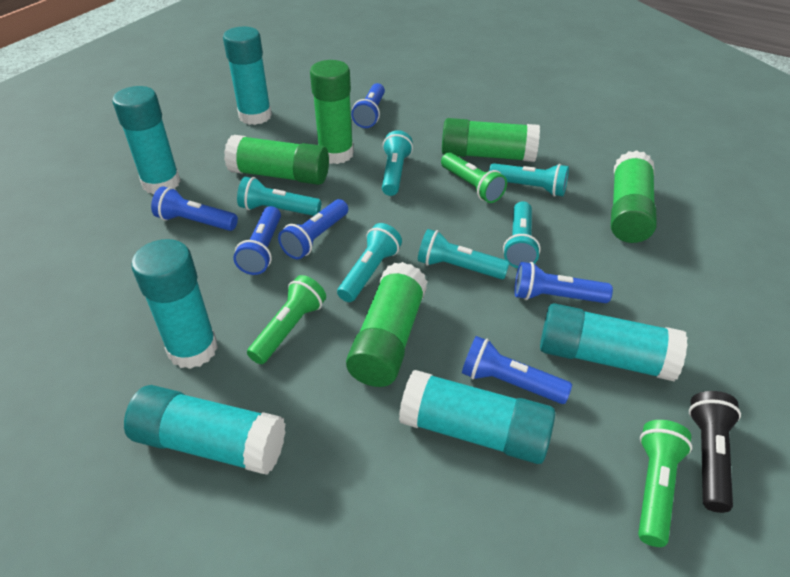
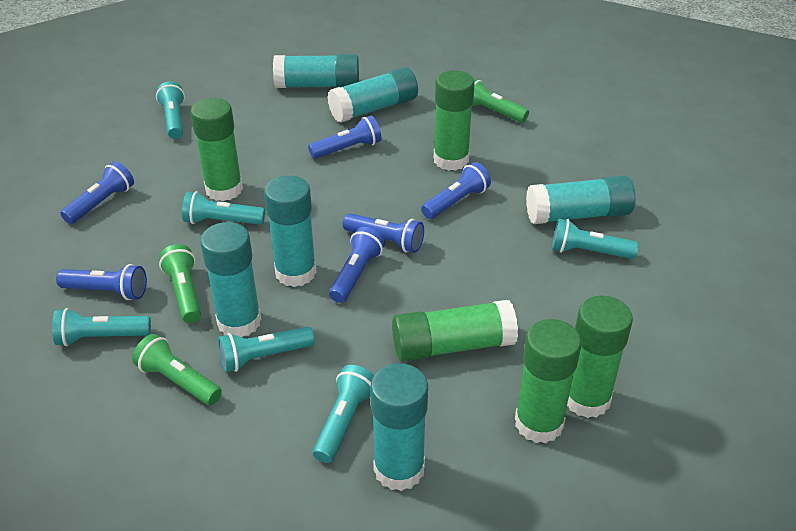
black flashlight: 1 -> 0

